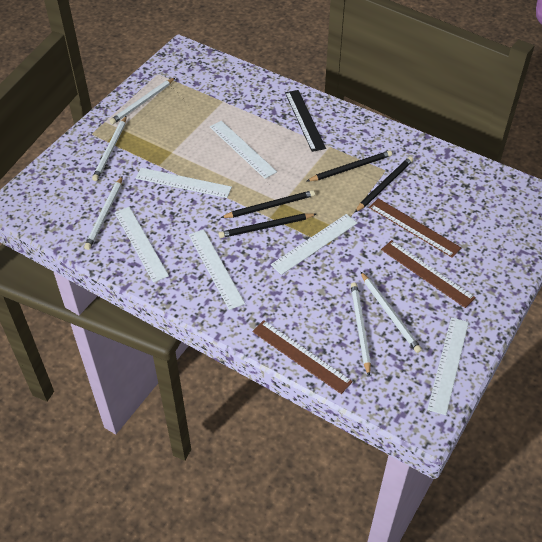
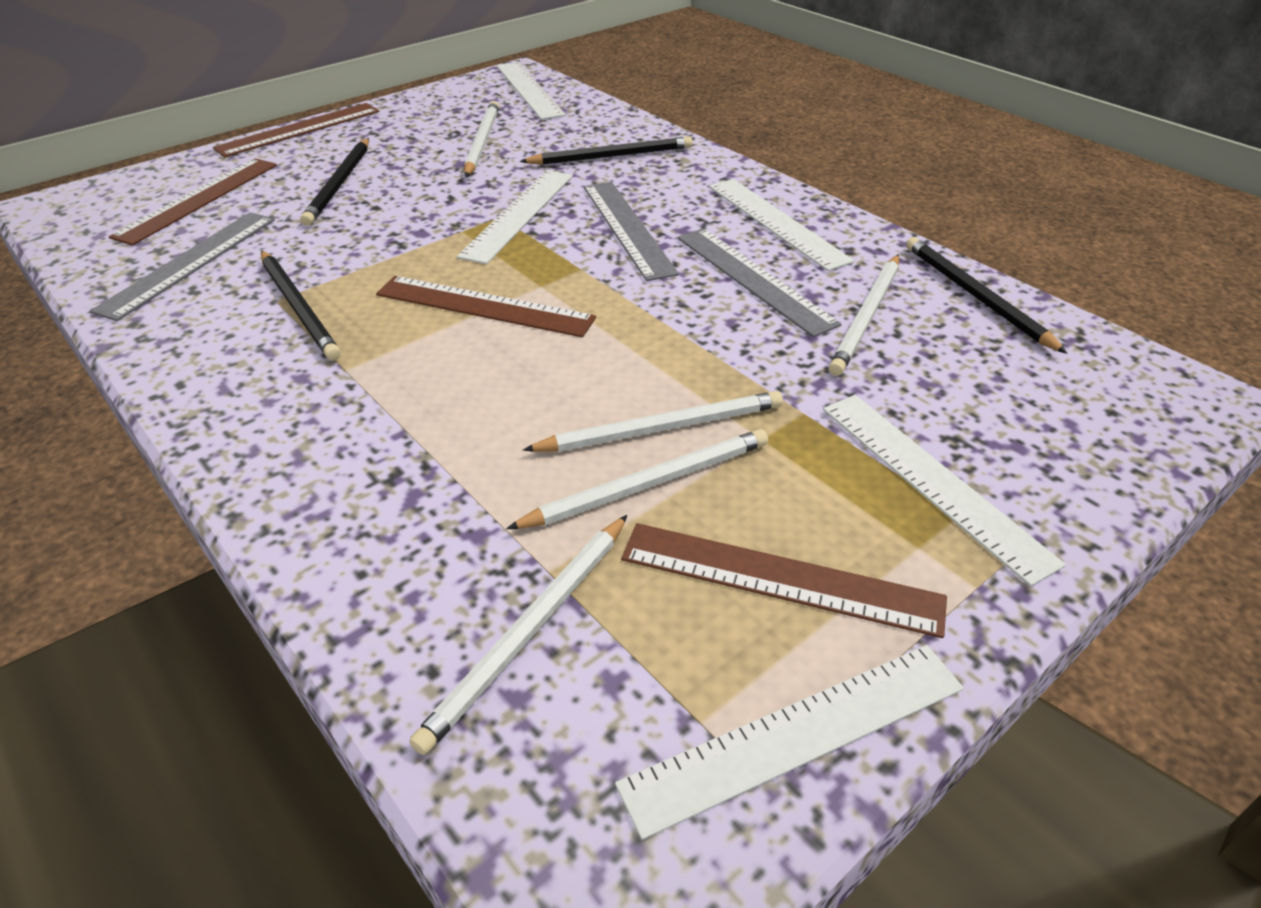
black ruler: 1 -> 0
brown ruler: 3 -> 4
grey ruler: 0 -> 3
white ruler: 6 -> 5

